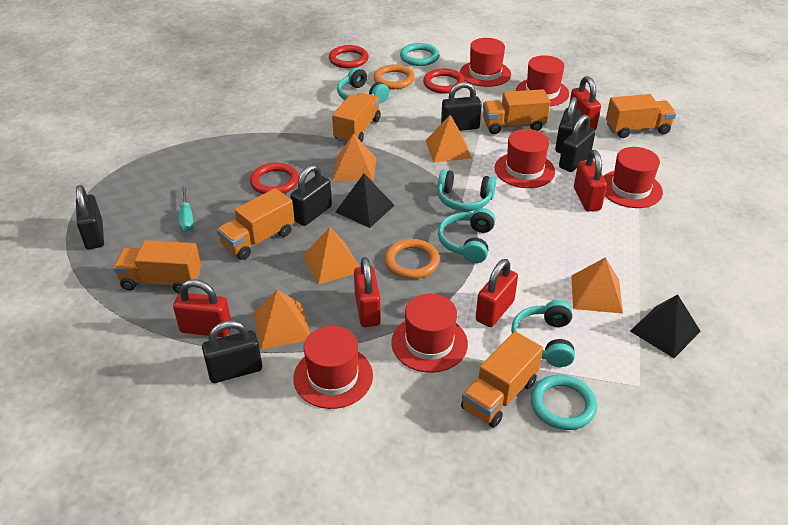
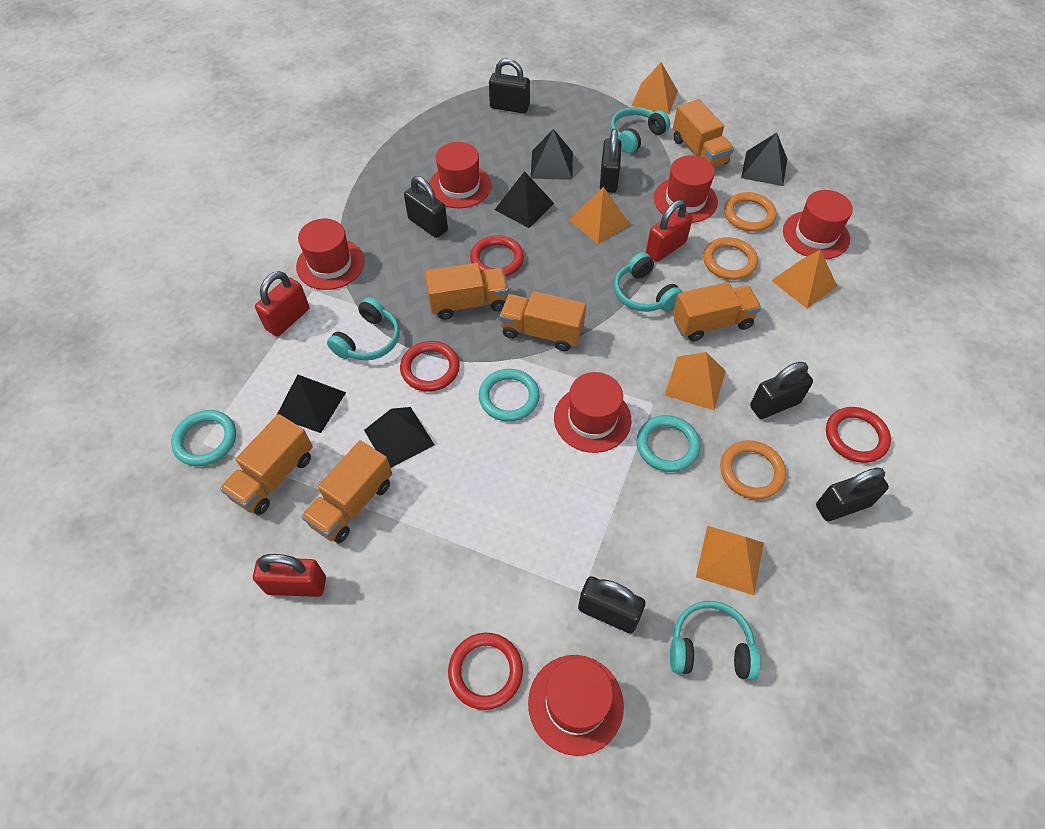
black pyramid: 2 -> 5
orange ring: 2 -> 3
red padlock: 5 -> 3
red ring: 3 -> 4
turquoise ring: 2 -> 3
turquoise screwdriver: 1 -> 0

